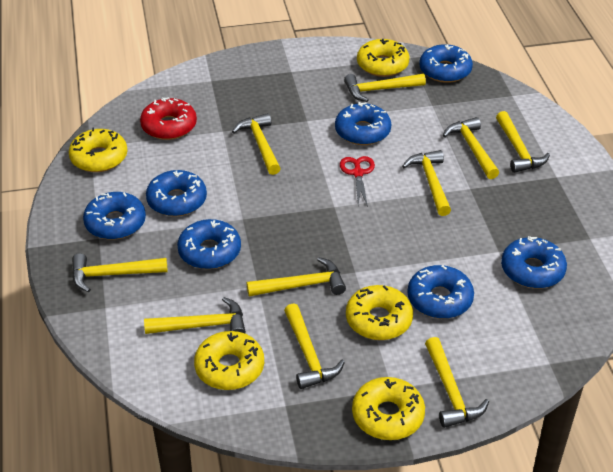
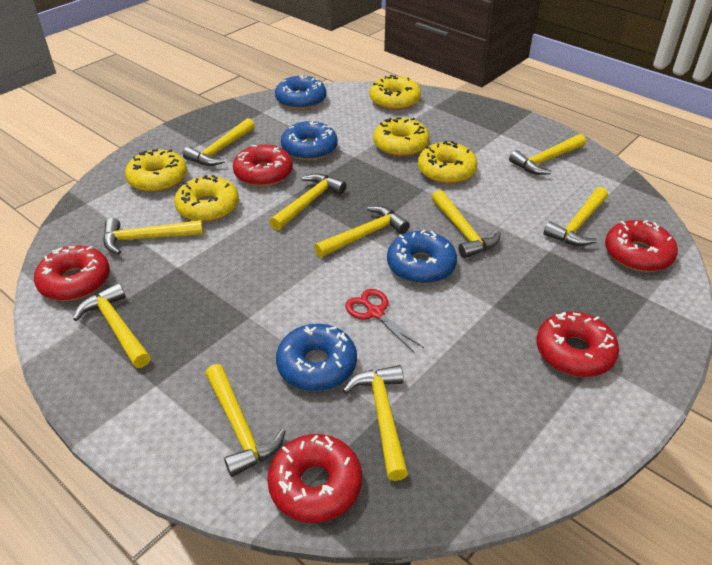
blue donut: 7 -> 4
red donut: 1 -> 5

